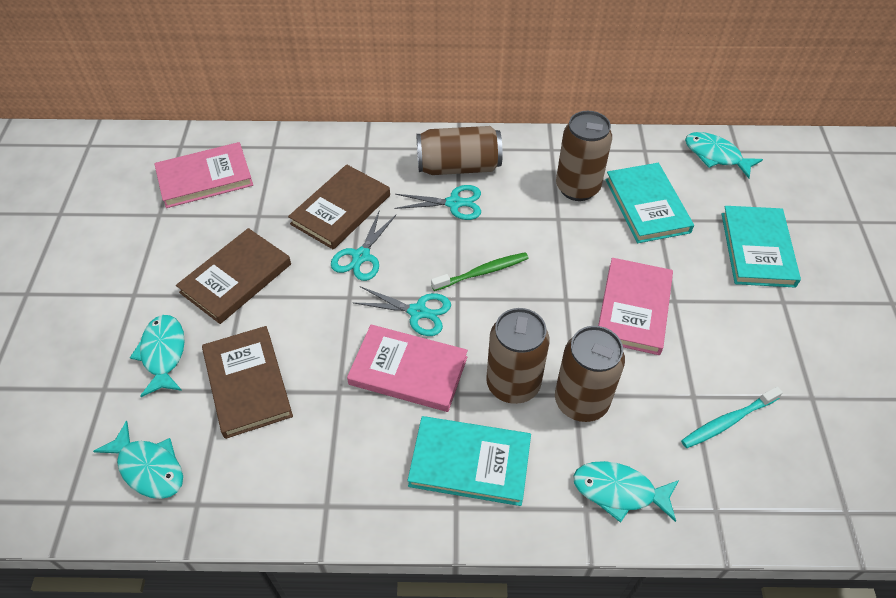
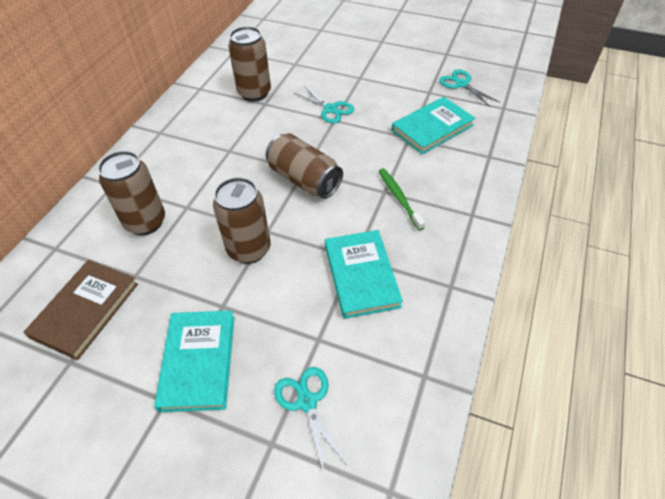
brown book: 3 -> 1
pink book: 3 -> 0
turquoise fish: 4 -> 0
turquoise toothbrush: 1 -> 0

